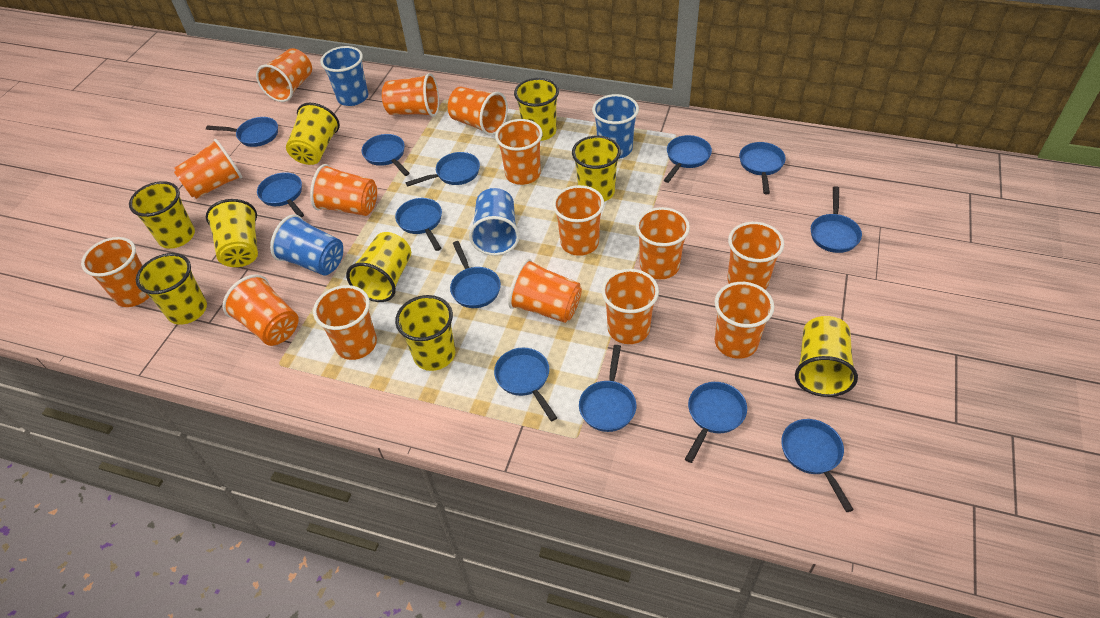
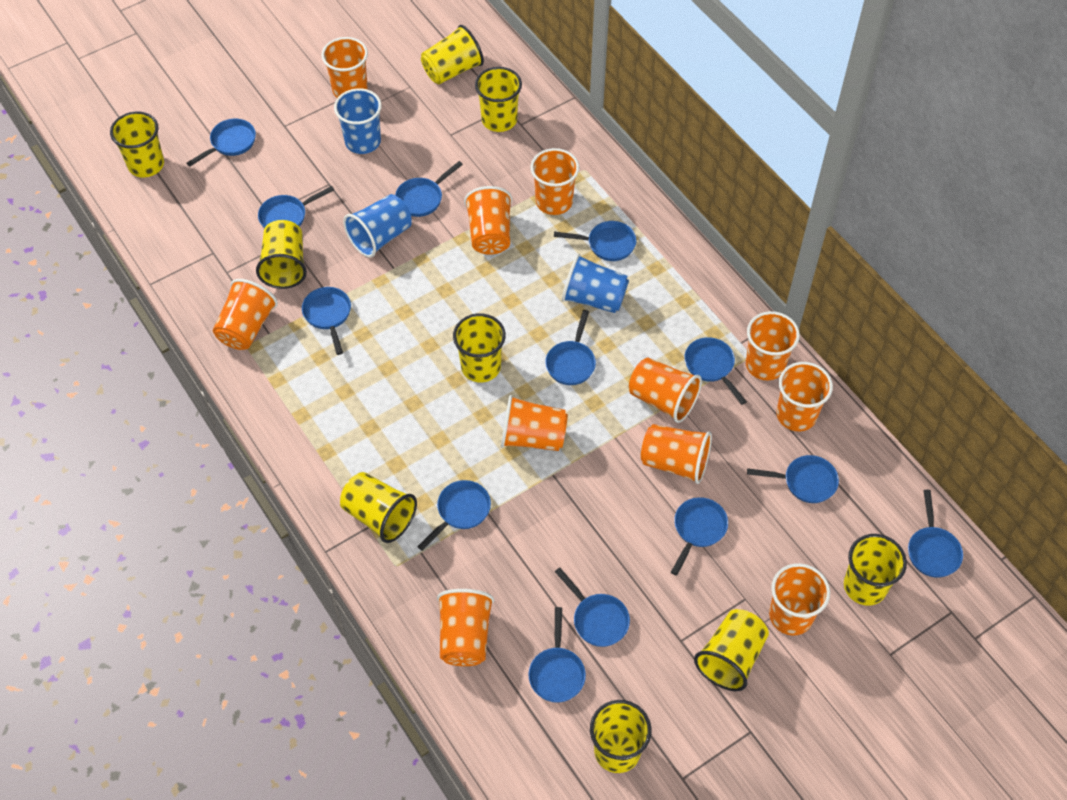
blue cup: 4 -> 3
orange cup: 15 -> 11

